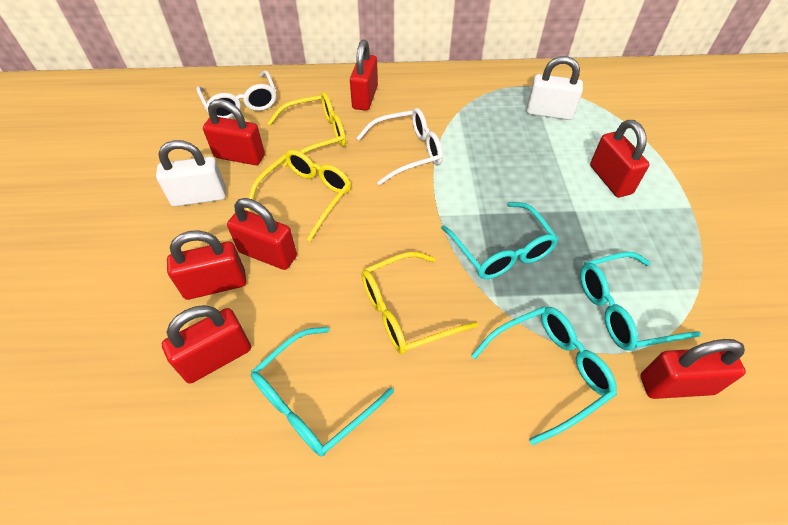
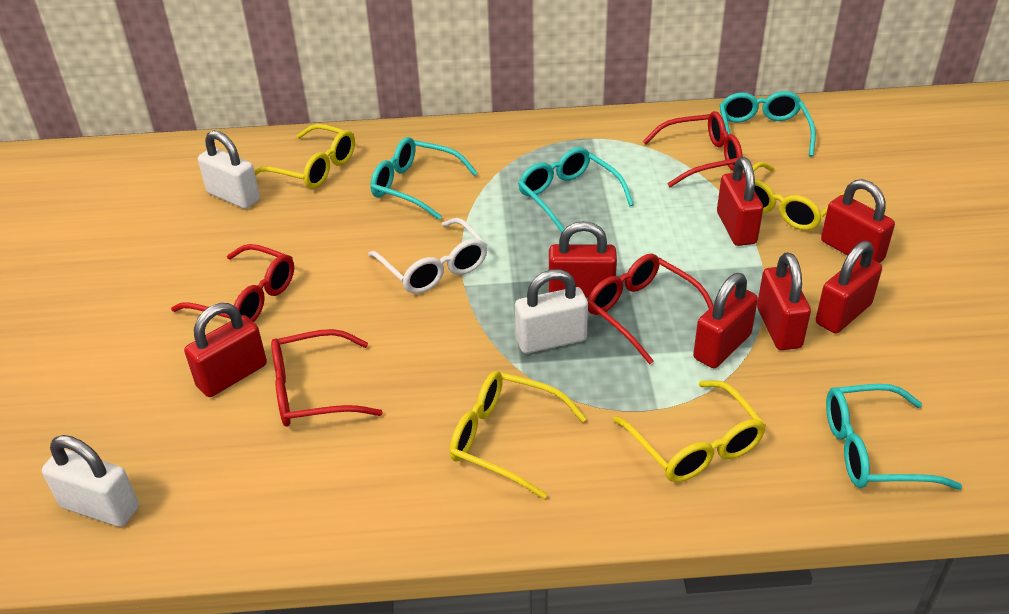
red glasses: 0 -> 4
white glasses: 2 -> 1
white padlock: 2 -> 3
yellow glasses: 3 -> 4

